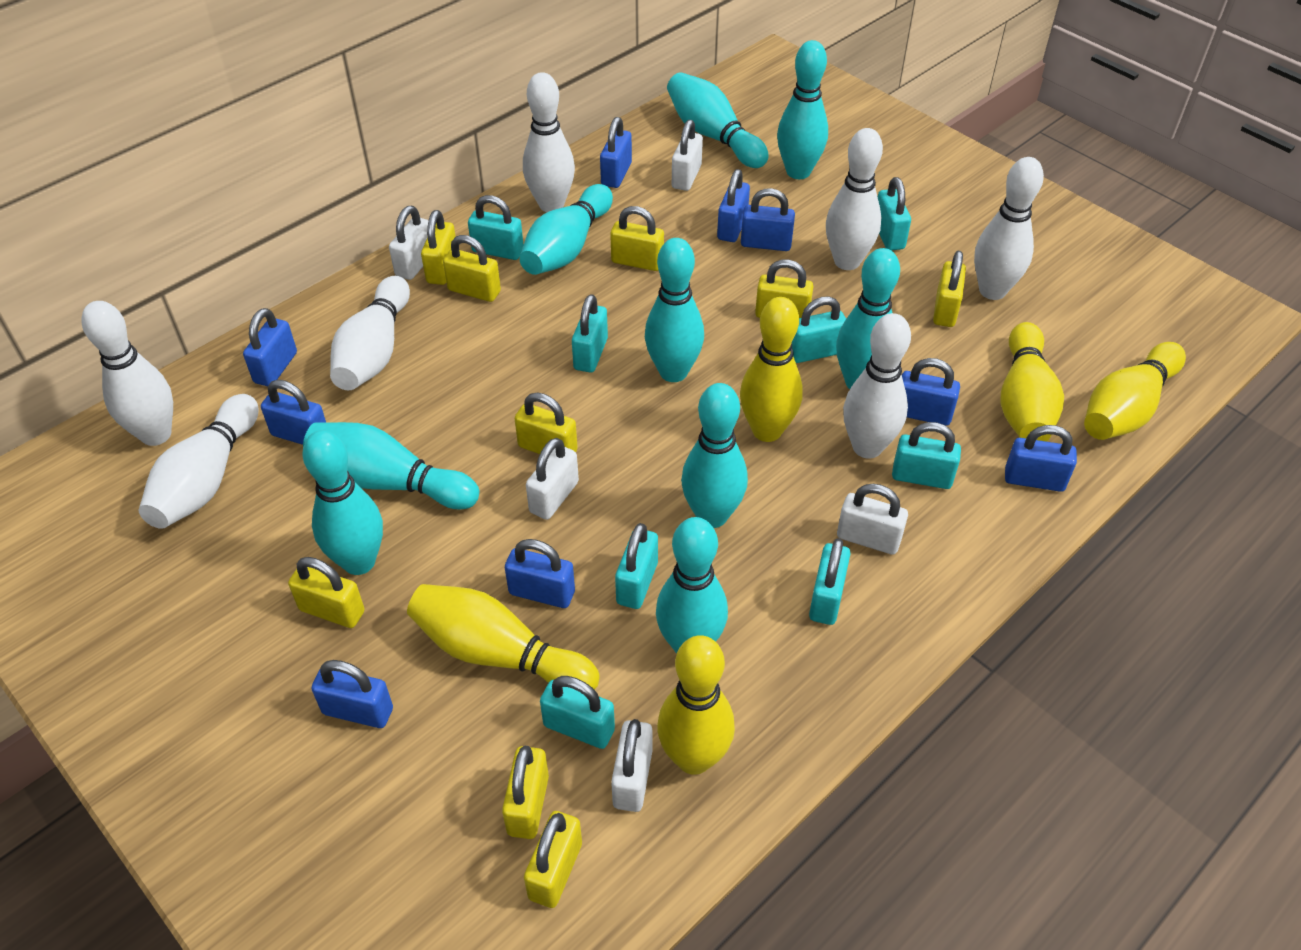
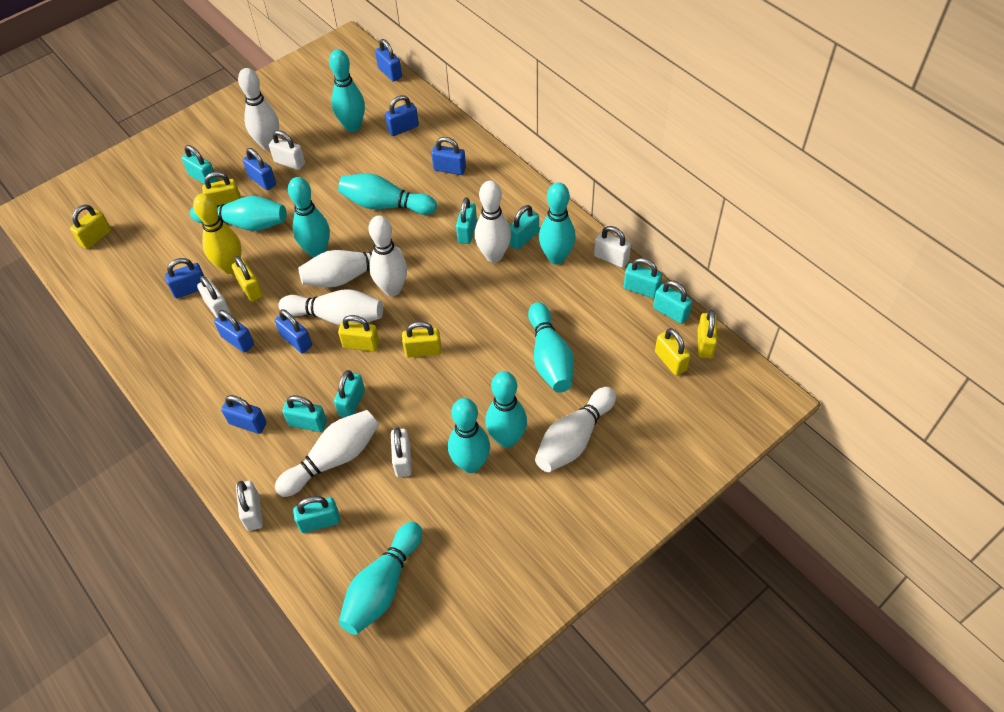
blue padlock: 9 -> 8
yellow bowling pin: 5 -> 1
yellow padlock: 9 -> 7

